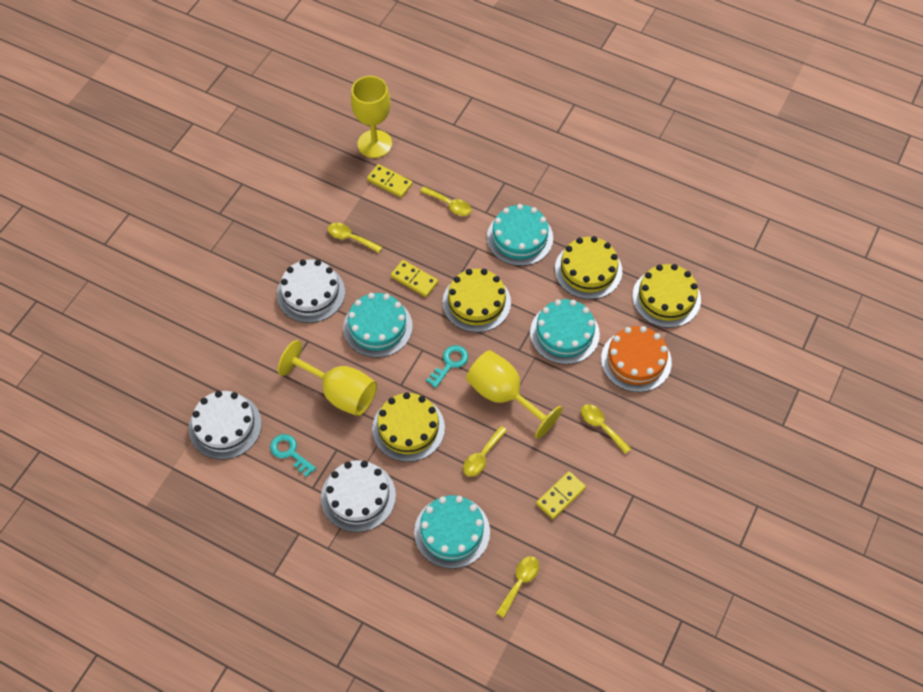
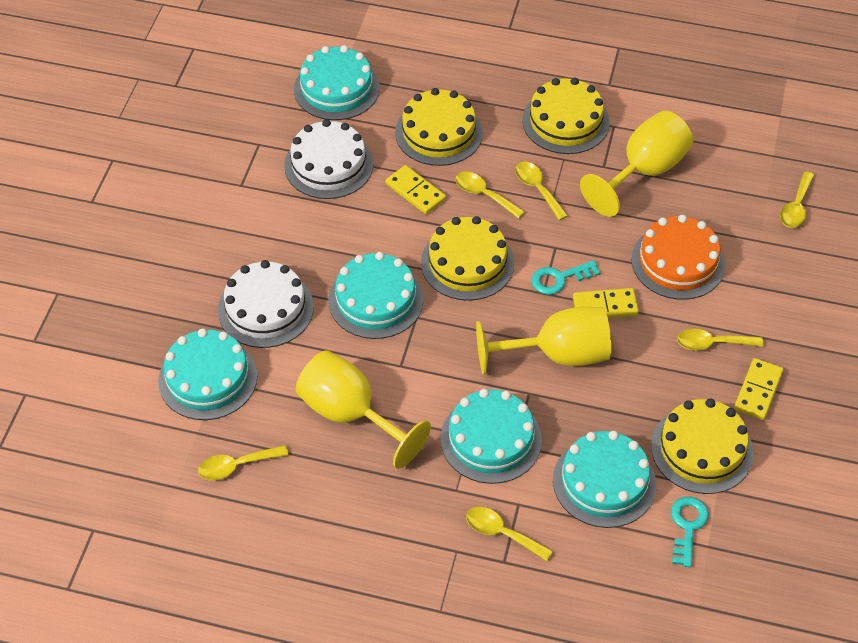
turquoise cake: 4 -> 5
white cake: 3 -> 2
yellow spoon: 5 -> 6

